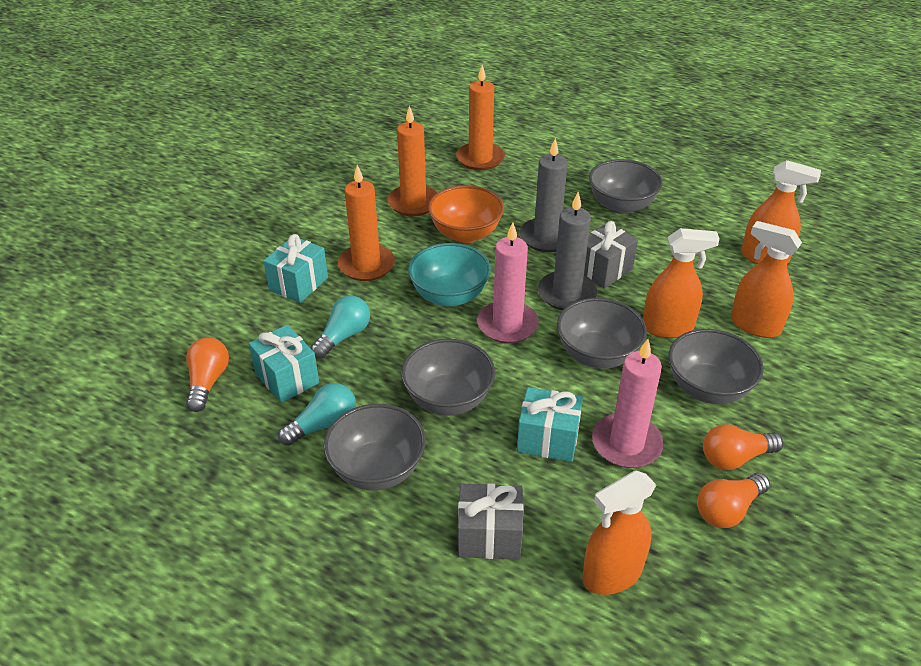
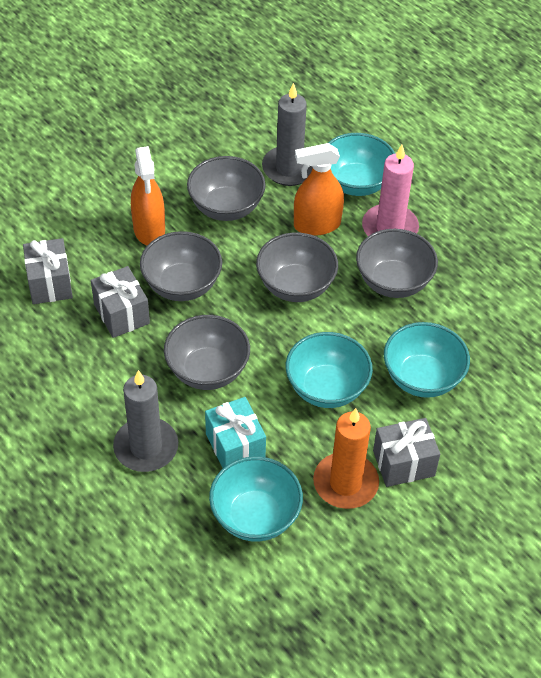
grey gift: 2 -> 3
orange bowl: 1 -> 0
orange candle: 3 -> 1
orange light bulb: 3 -> 0
orange spray bottle: 4 -> 2
pink candle: 2 -> 1
turquoise bowl: 1 -> 4
turquoise gift: 3 -> 1
turquoise light bulb: 2 -> 0

